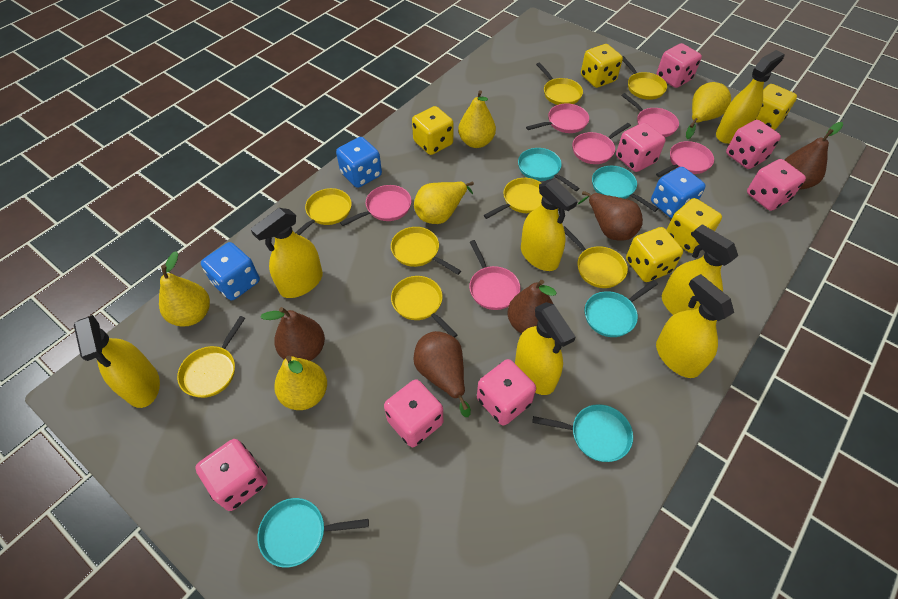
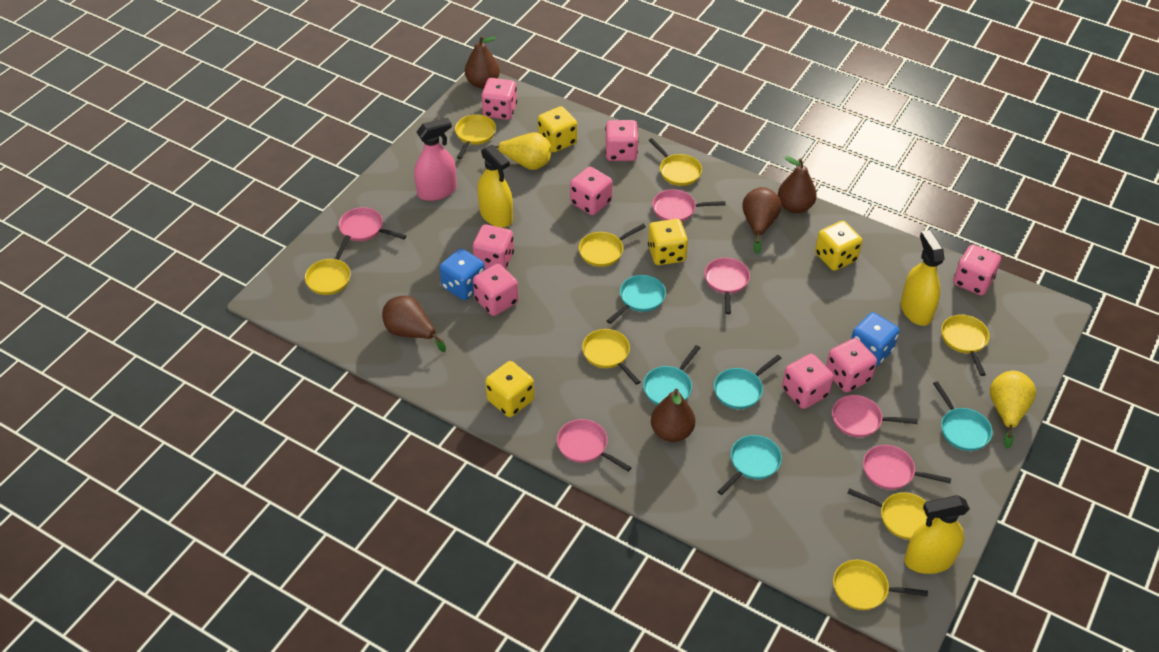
blue dice: 3 -> 2
pink dice: 7 -> 8
pink spray bottle: 0 -> 1
yellow dice: 5 -> 4
yellow pear: 5 -> 2
yellow spray bottle: 7 -> 3

